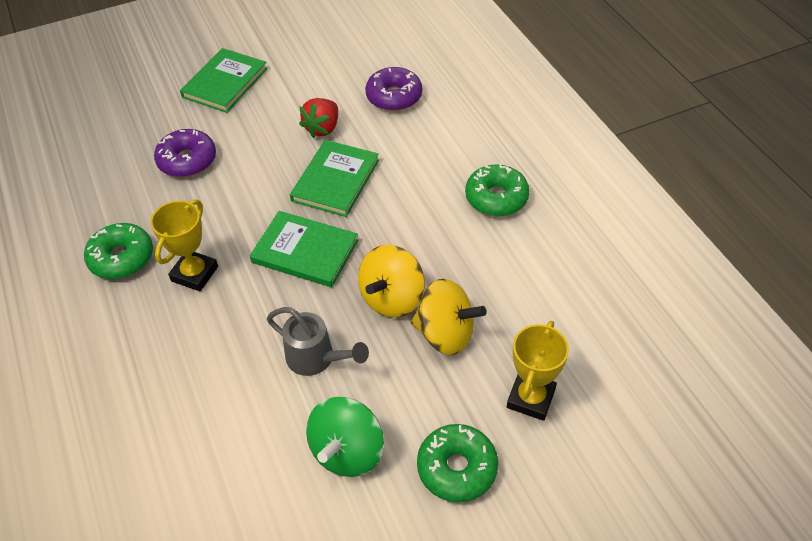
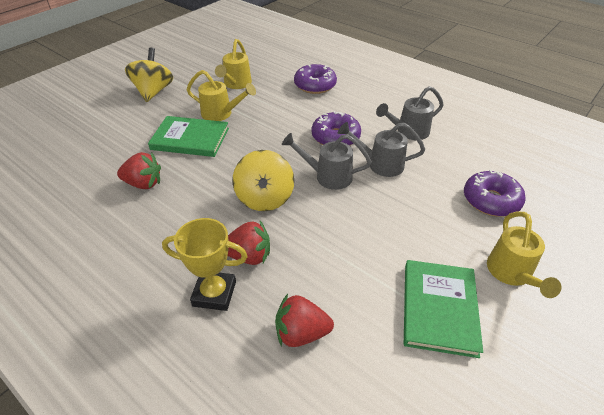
green book: 3 -> 2
green donut: 3 -> 0
green spinning top: 1 -> 0
grey watering can: 1 -> 3
purple donut: 2 -> 3
red strawberry: 1 -> 3
yellow trophy: 2 -> 1
yellow watering can: 0 -> 3

